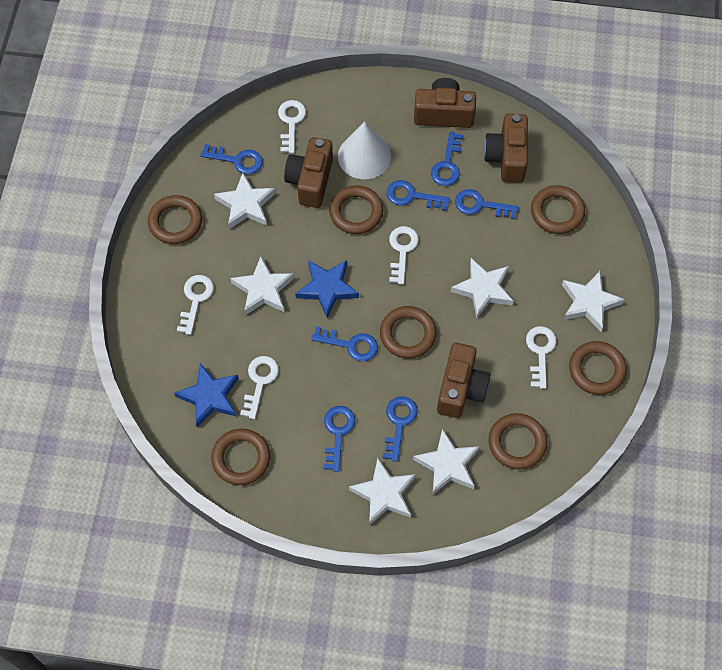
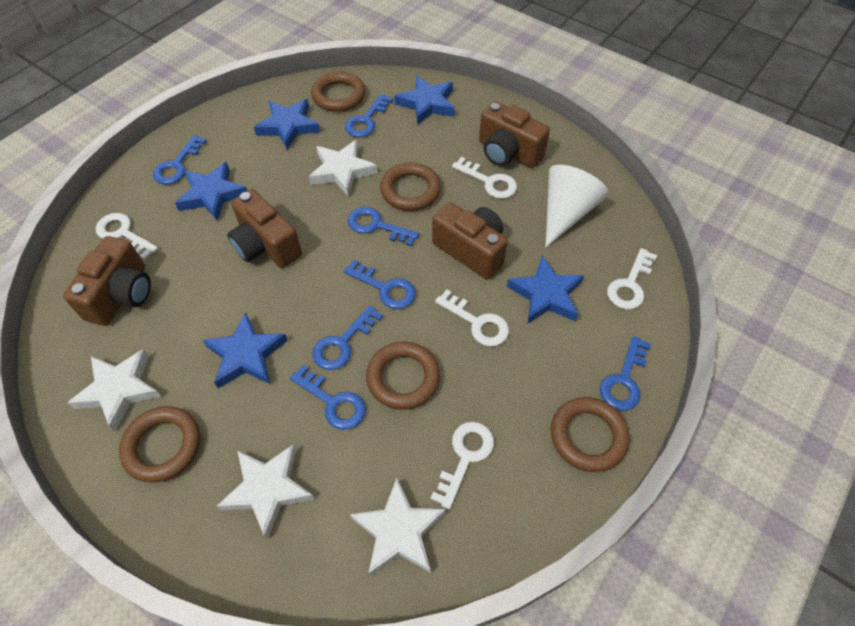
blue star: 2 -> 5
brown ring: 7 -> 5
white star: 6 -> 4

